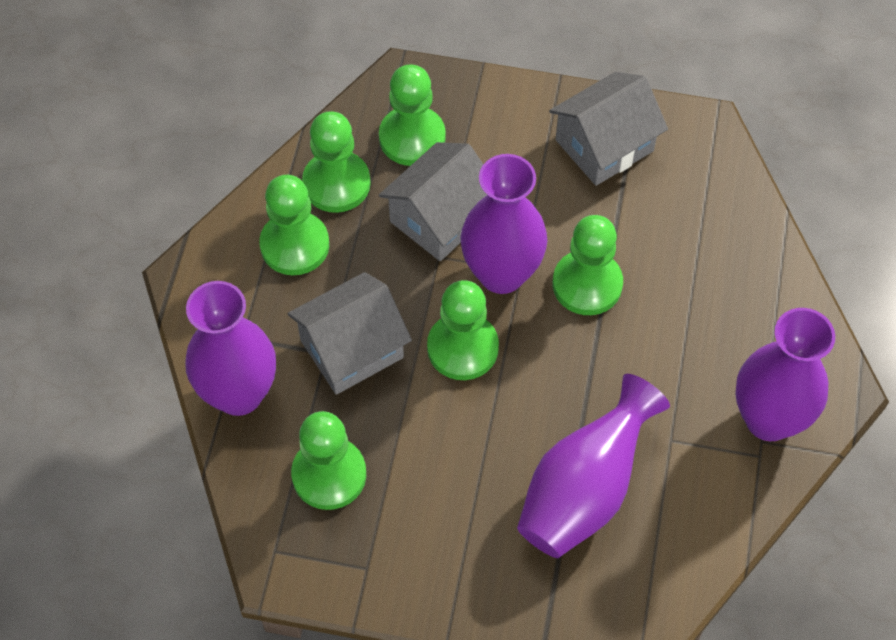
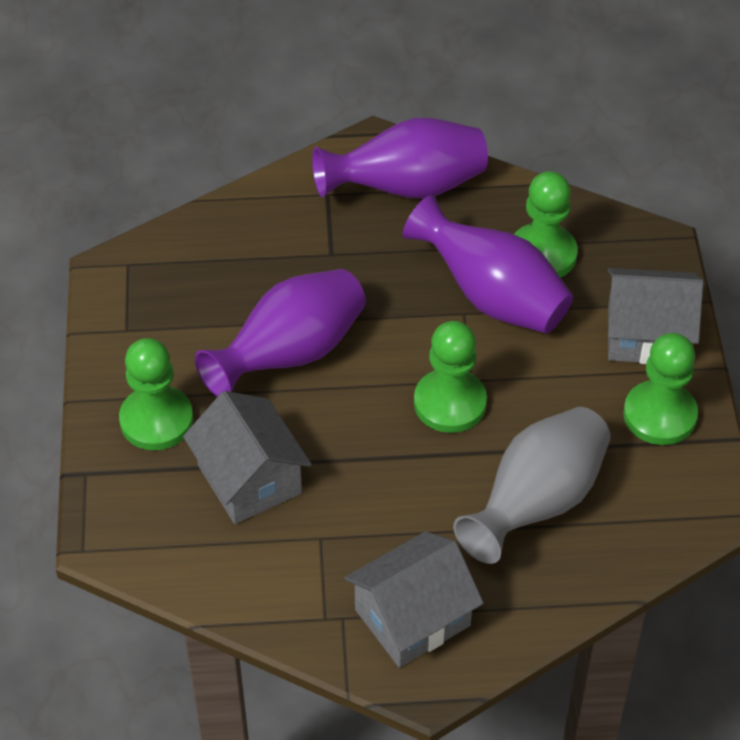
green pawn: 6 -> 4
grey vase: 0 -> 1
purple vase: 4 -> 3

